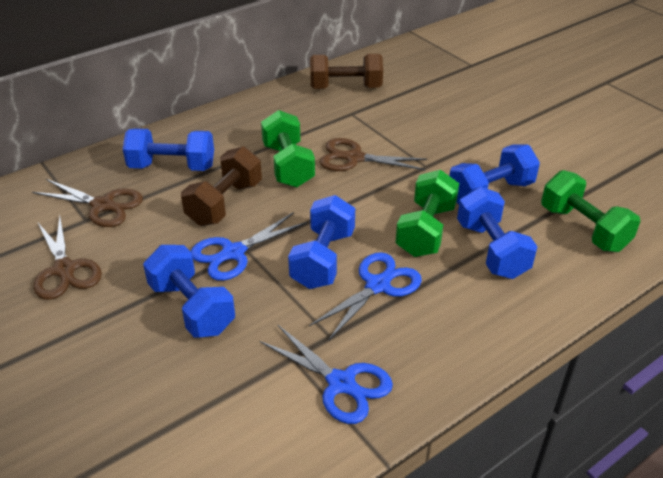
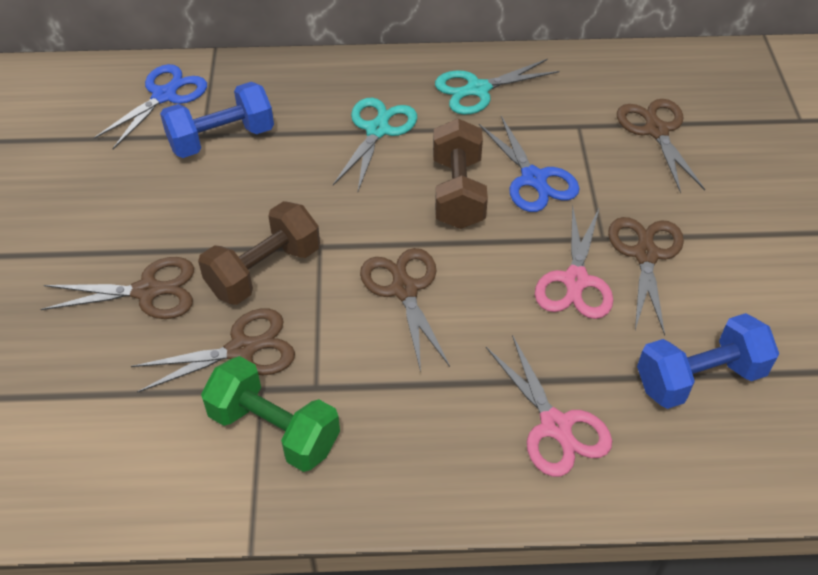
blue dumbbell: 5 -> 2
blue scissors: 3 -> 2
brown scissors: 3 -> 5
green dumbbell: 3 -> 1
pink scissors: 0 -> 2
turquoise scissors: 0 -> 2

